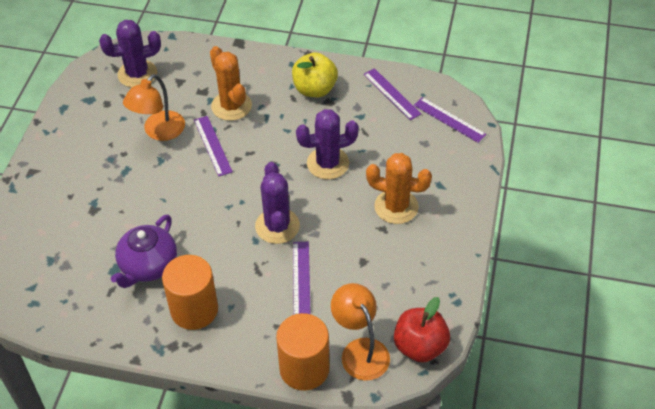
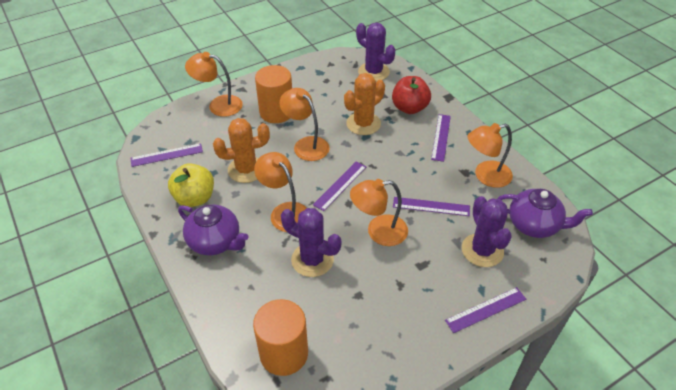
orange lamp: 2 -> 5
purple ruler: 4 -> 5
purple teapot: 1 -> 2

